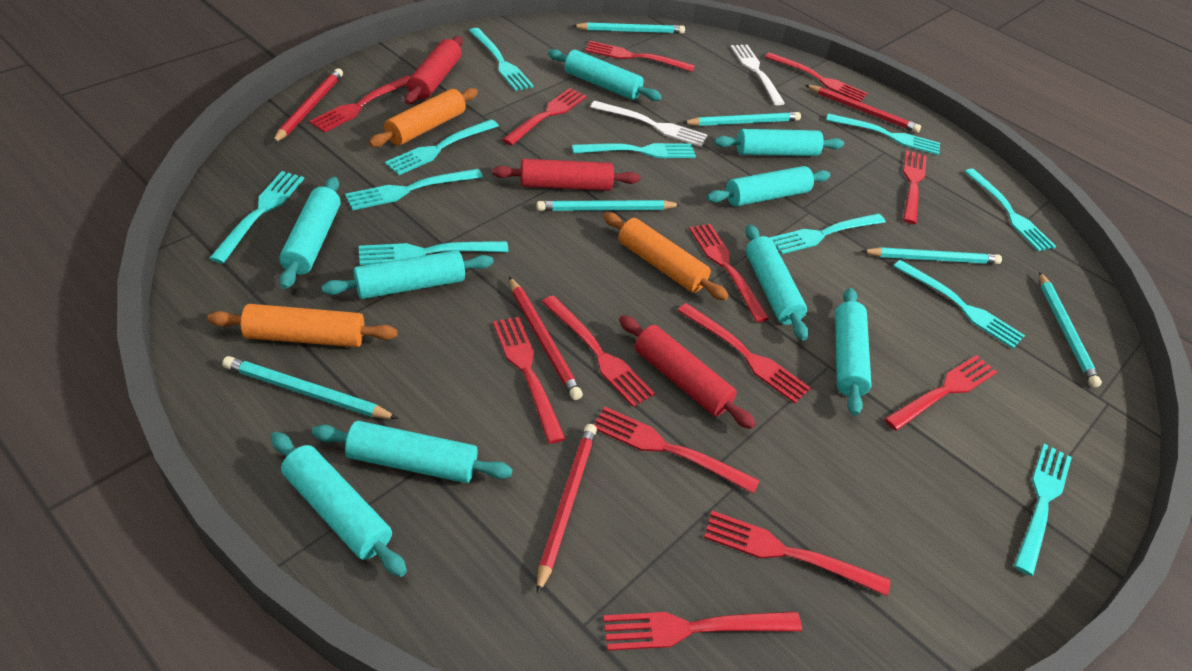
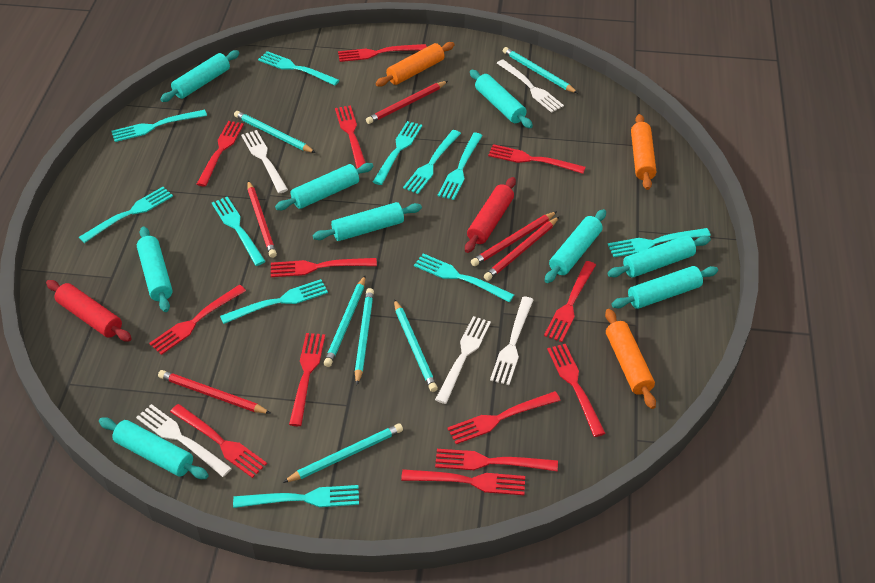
red pencil: 4 -> 5
red rolling pin: 3 -> 2
white fork: 2 -> 5

